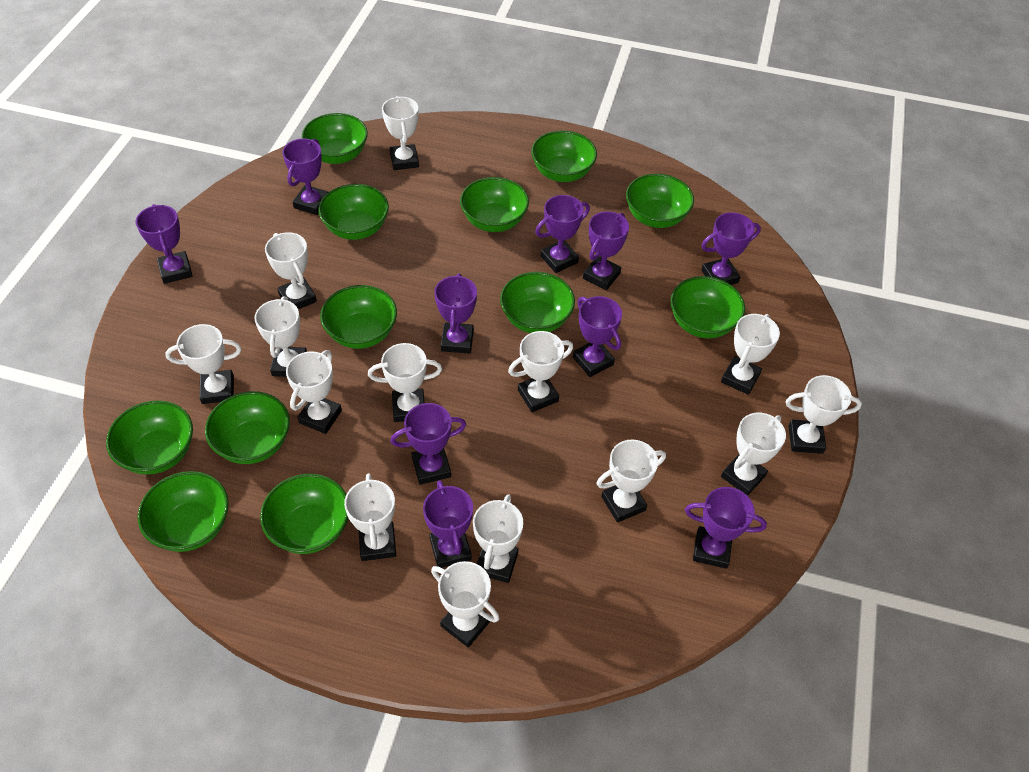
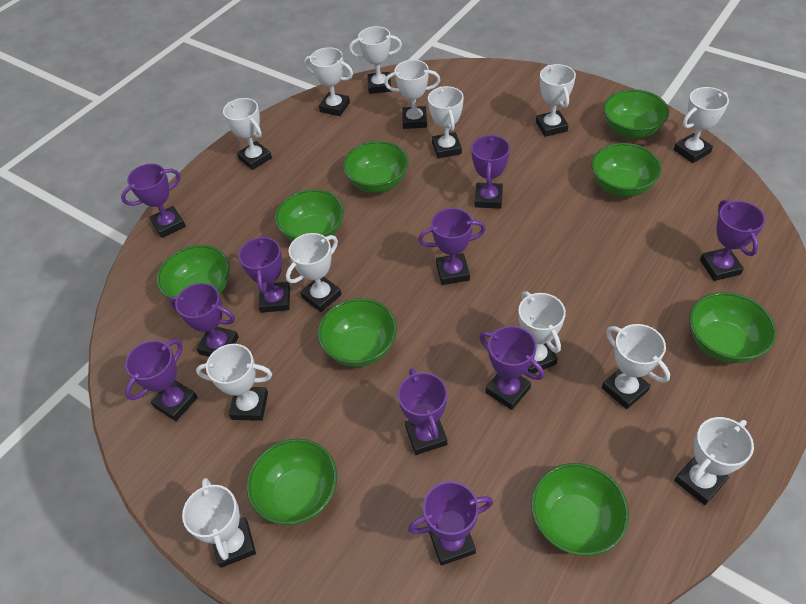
green bowl: 12 -> 9
white trophy: 14 -> 13

